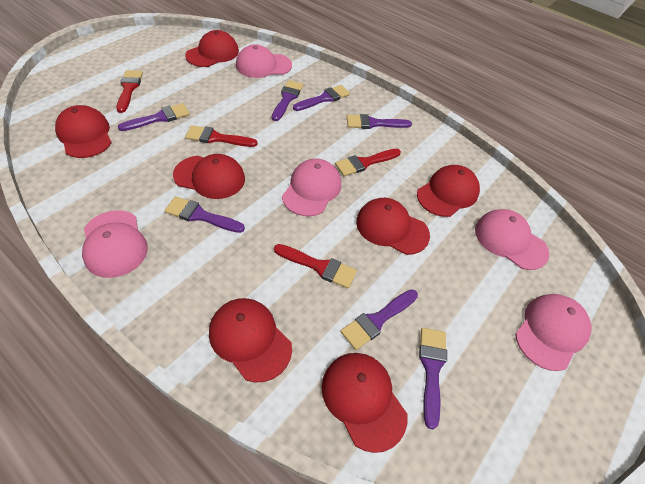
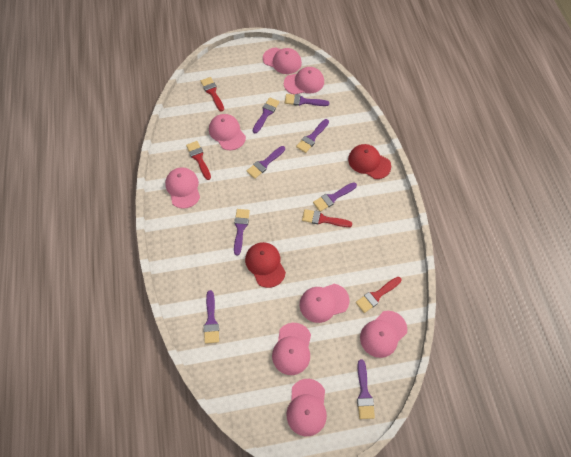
pink cap: 5 -> 8
purple brush: 7 -> 8
red cap: 7 -> 2

